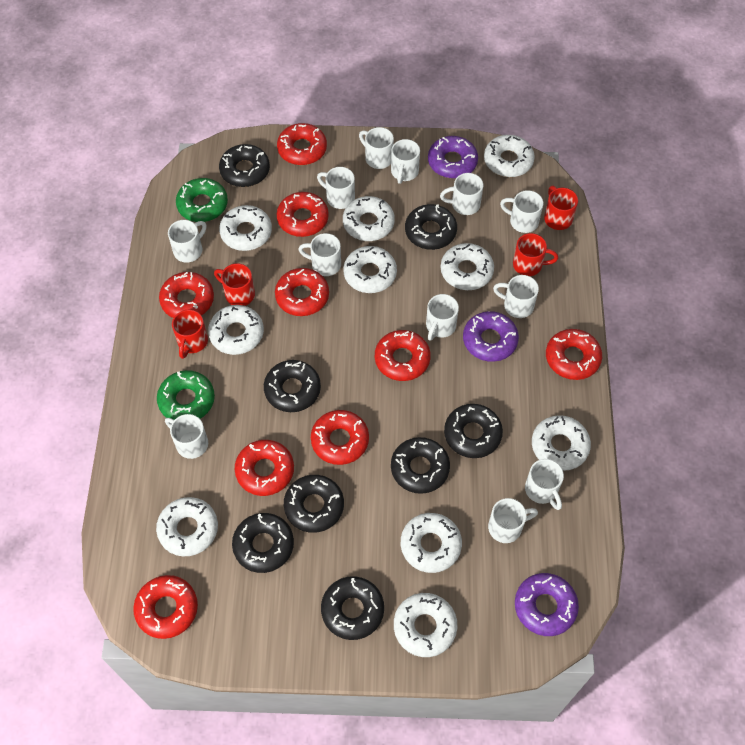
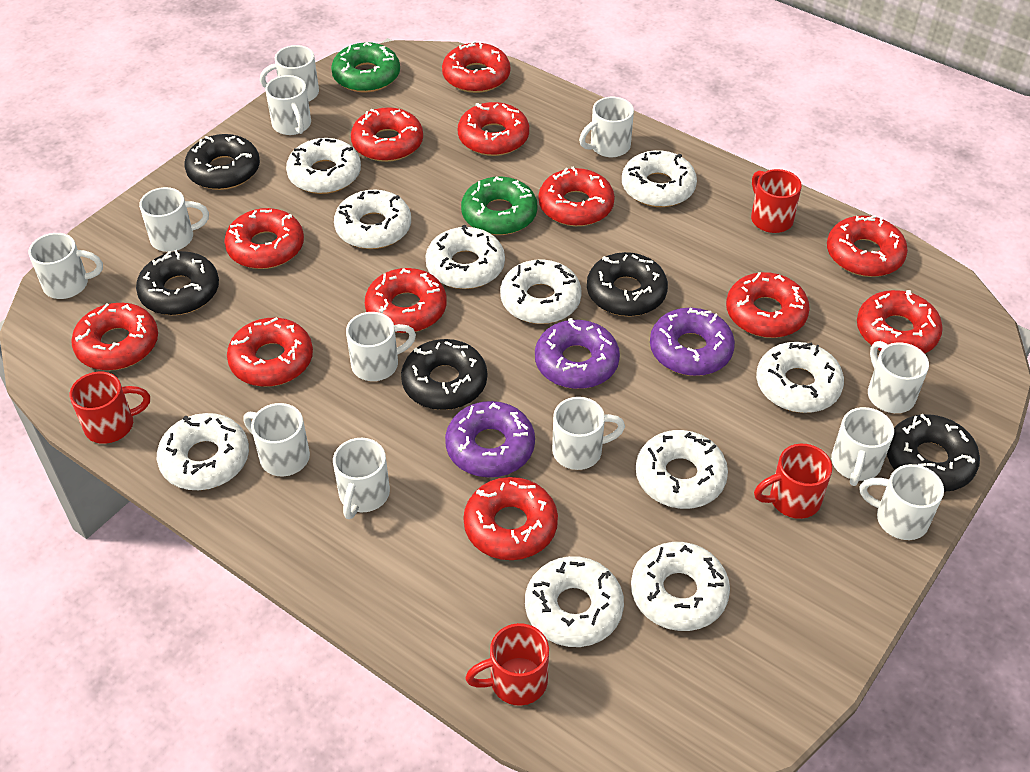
black donut: 8 -> 5
red donut: 9 -> 12

